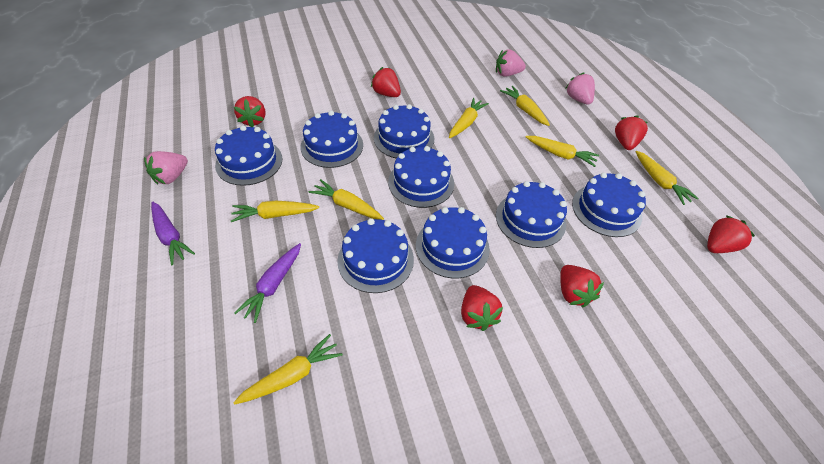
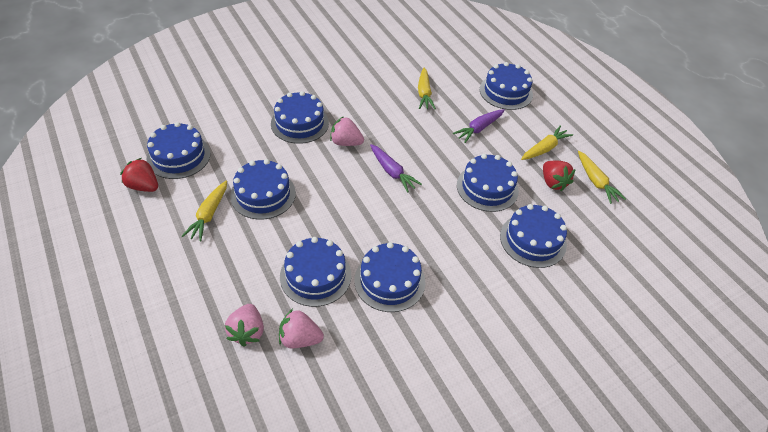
red strawberry: 6 -> 2
yellow carrot: 7 -> 4

